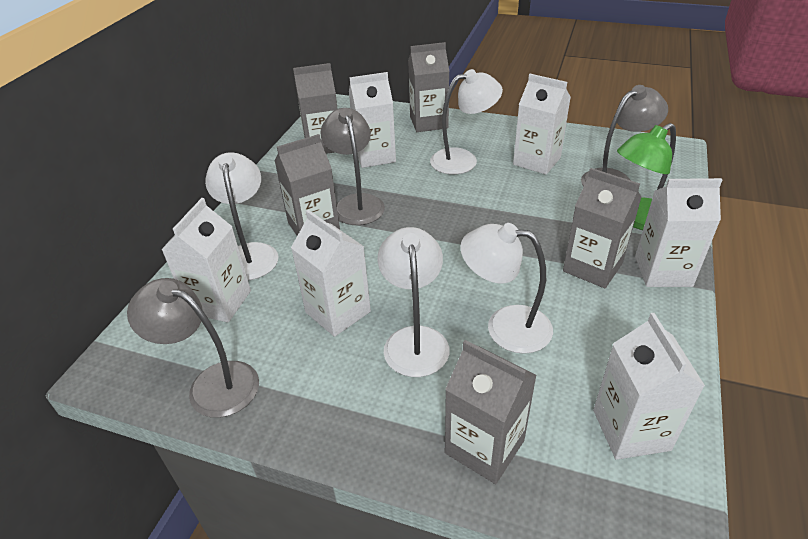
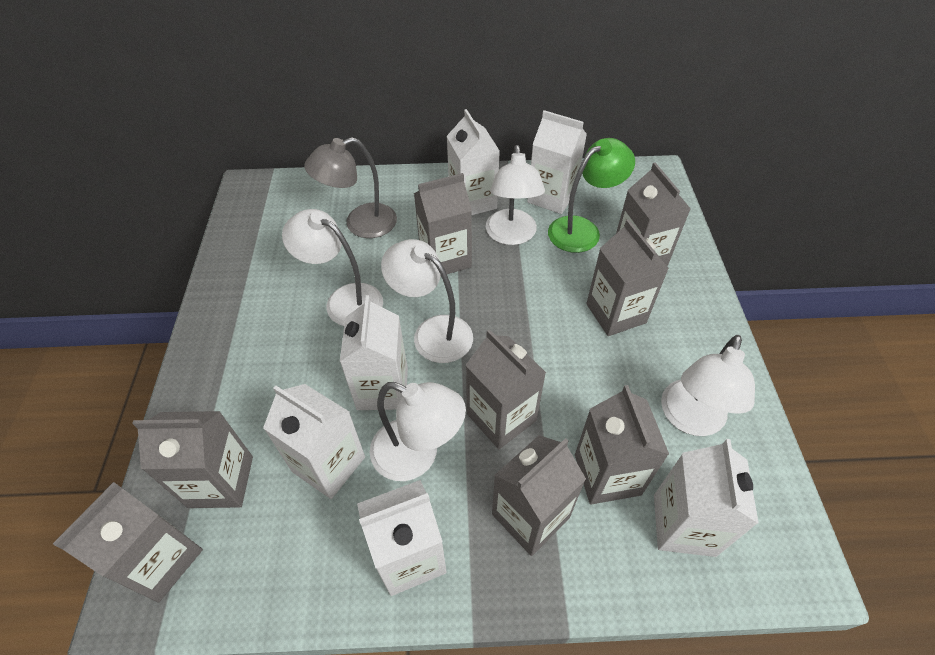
grey carton: 5 -> 8
grey lamp: 3 -> 1
white lamp: 4 -> 5

